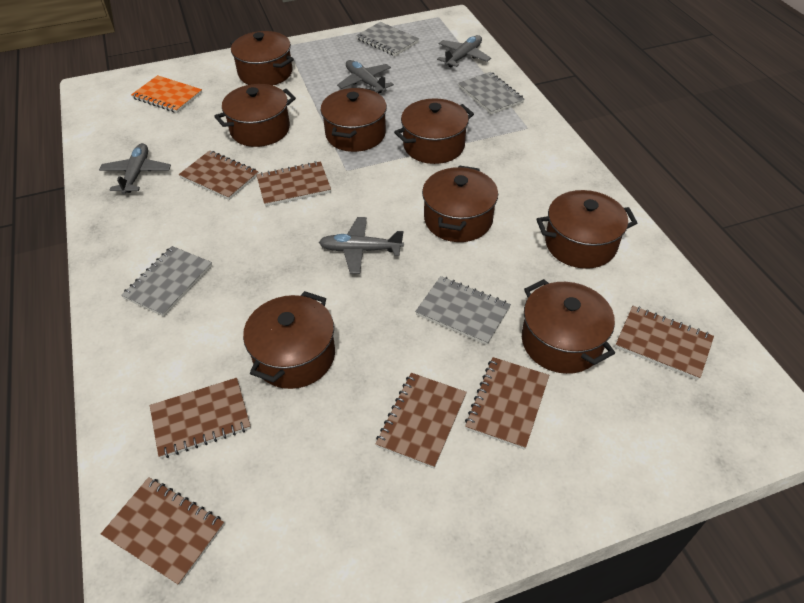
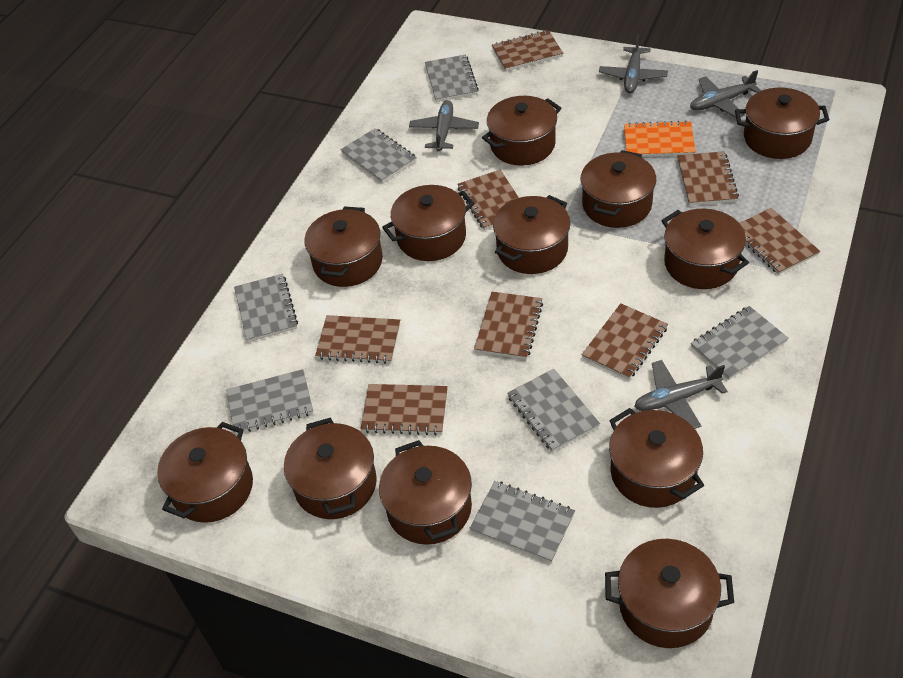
brown notebook: 7 -> 8
brown pot: 8 -> 12
grey notebook: 4 -> 7

